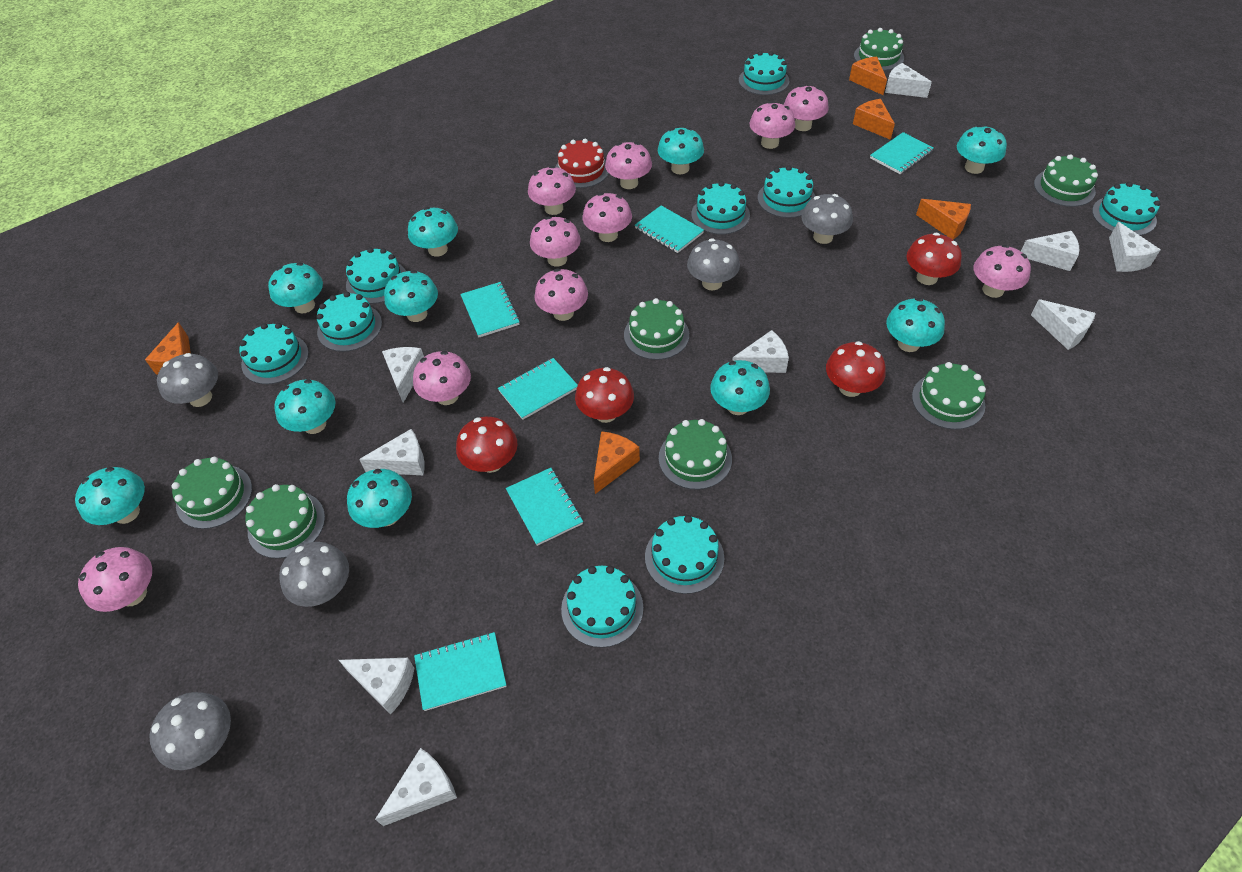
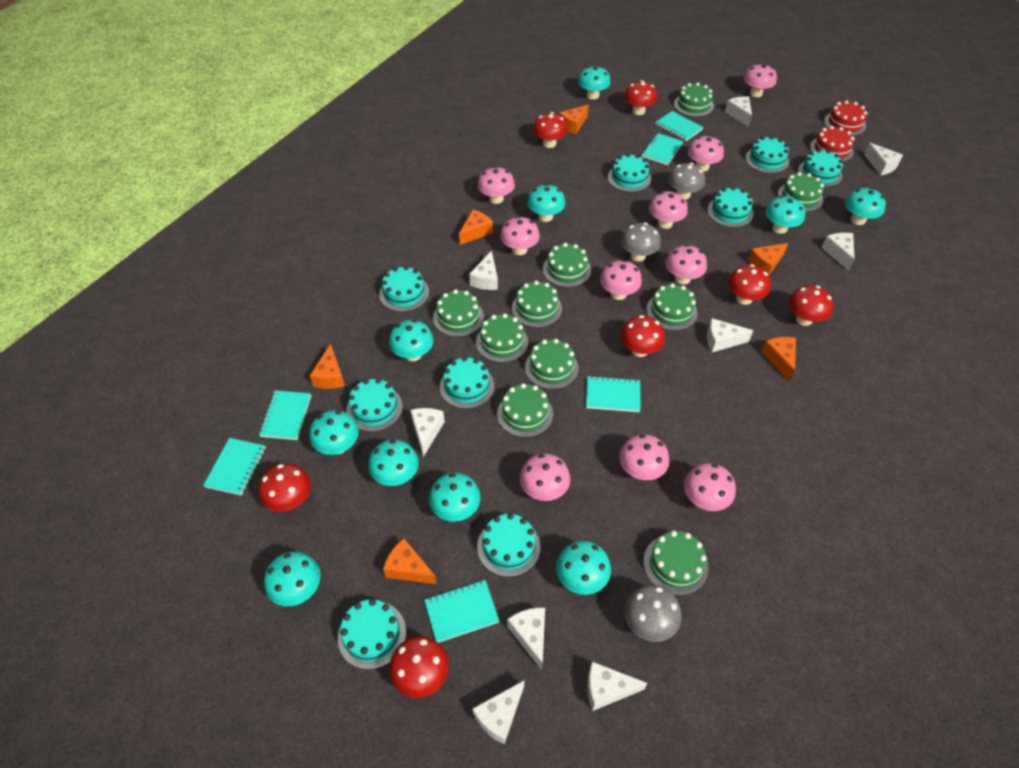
green cake: 7 -> 10
grey mushroom: 5 -> 3
orange cheese: 5 -> 6
red cake: 1 -> 2
red mushroom: 4 -> 7

